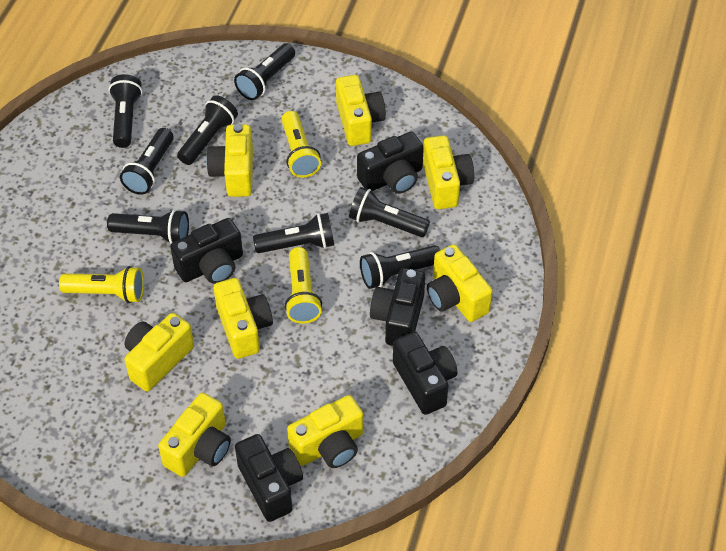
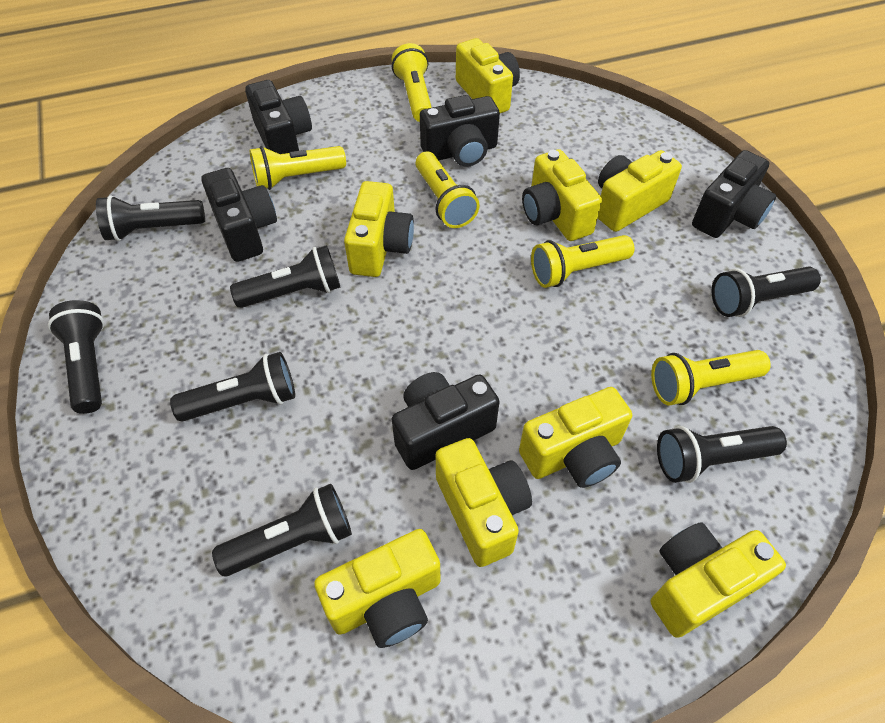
black flashlight: 8 -> 7
yellow flashlight: 3 -> 5

